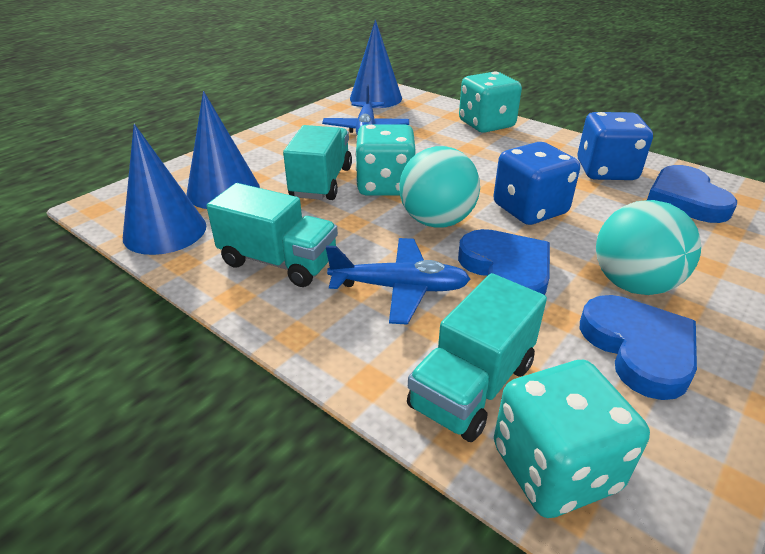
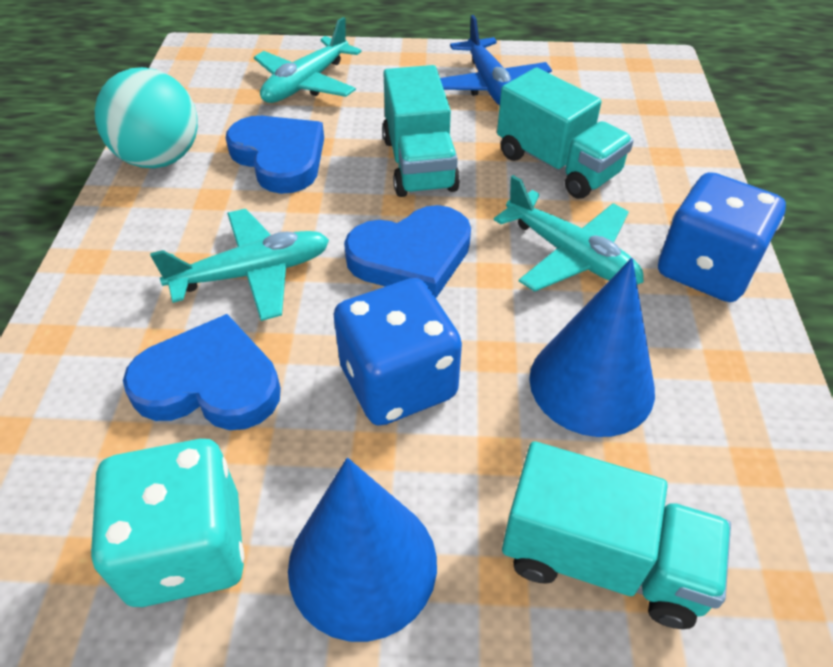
blue cone: 3 -> 2
blue plane: 2 -> 1
turquoise ball: 2 -> 1
turquoise dice: 3 -> 1
turquoise plane: 0 -> 3

